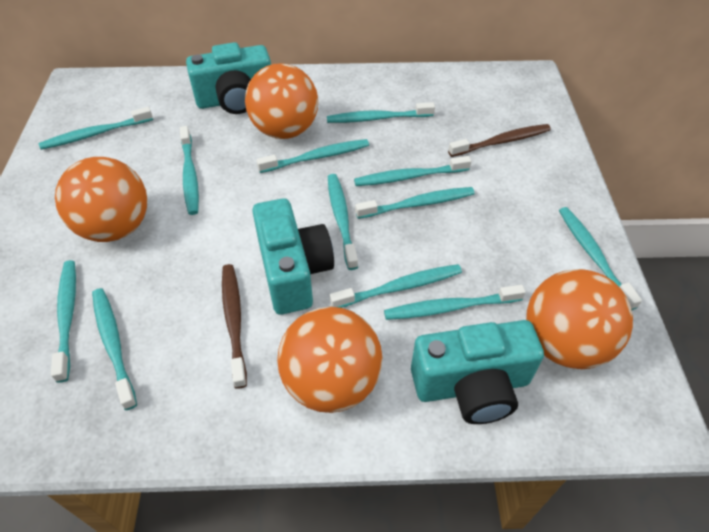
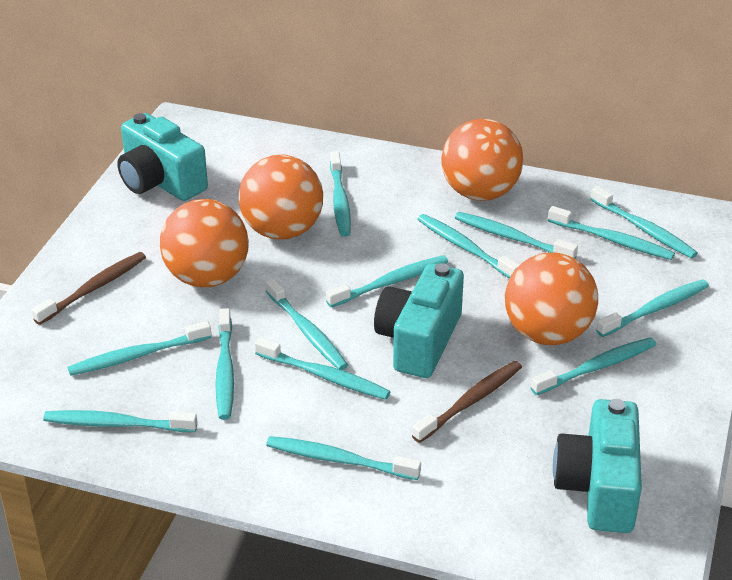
turquoise toothbrush: 12 -> 14

